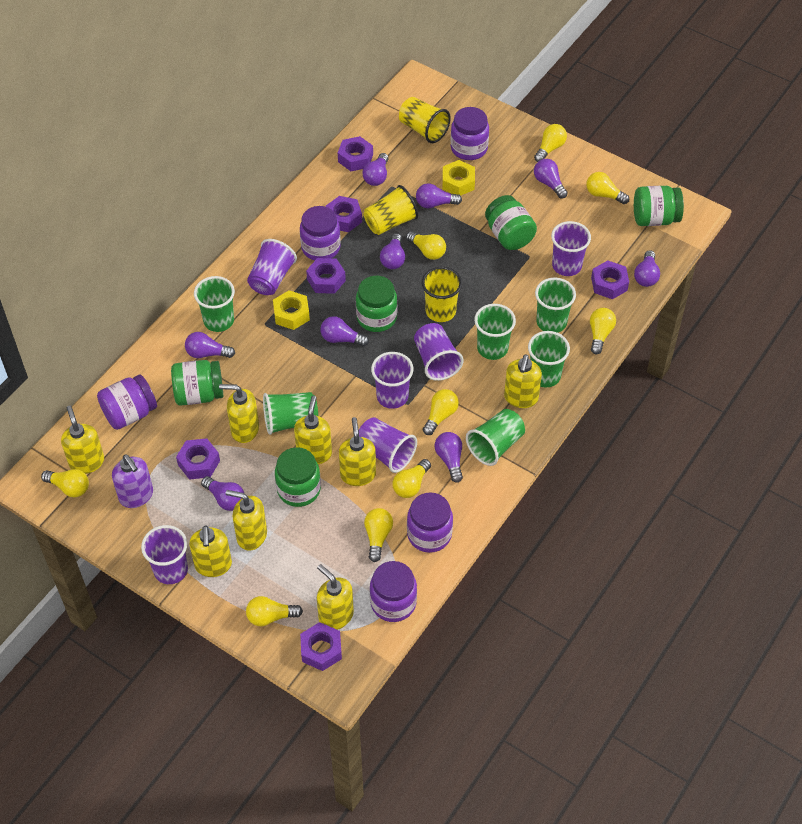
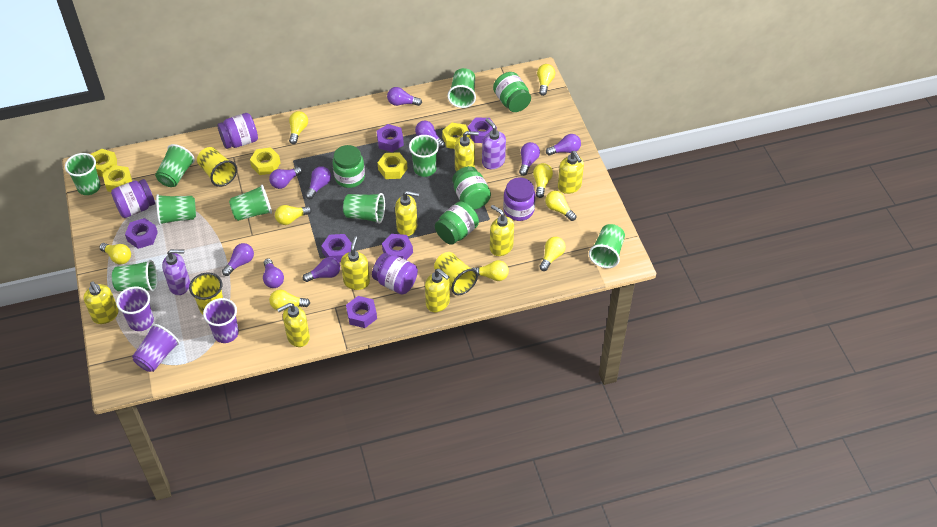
green cup: 6 -> 9
green jar: 5 -> 4
purple cup: 6 -> 3
purple jar: 5 -> 4
purple soap dispenser: 1 -> 2
yellow nut: 2 -> 5

